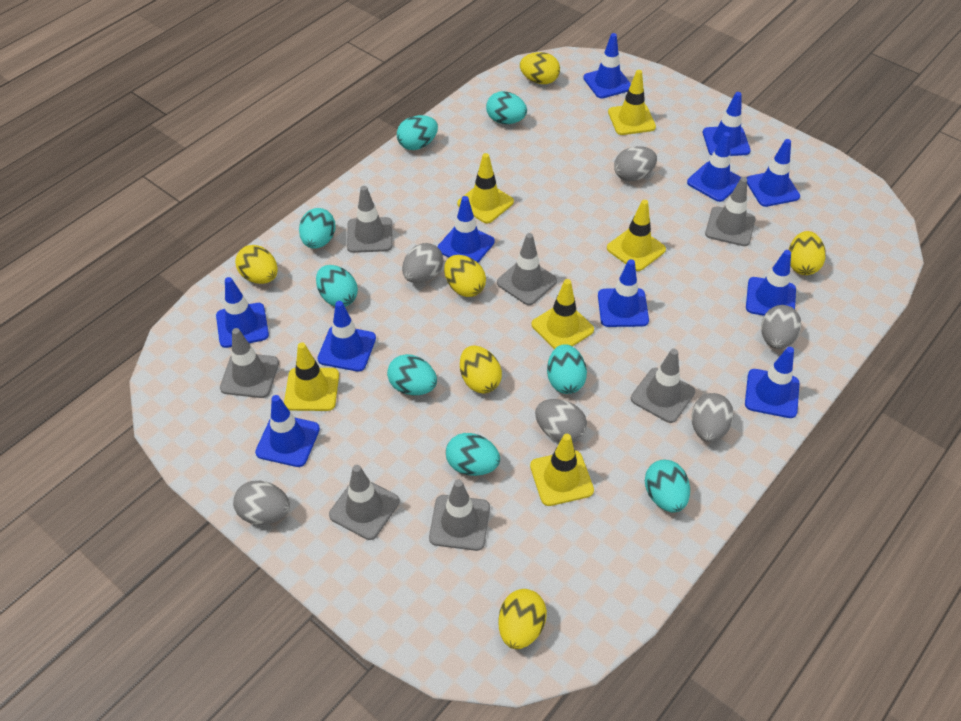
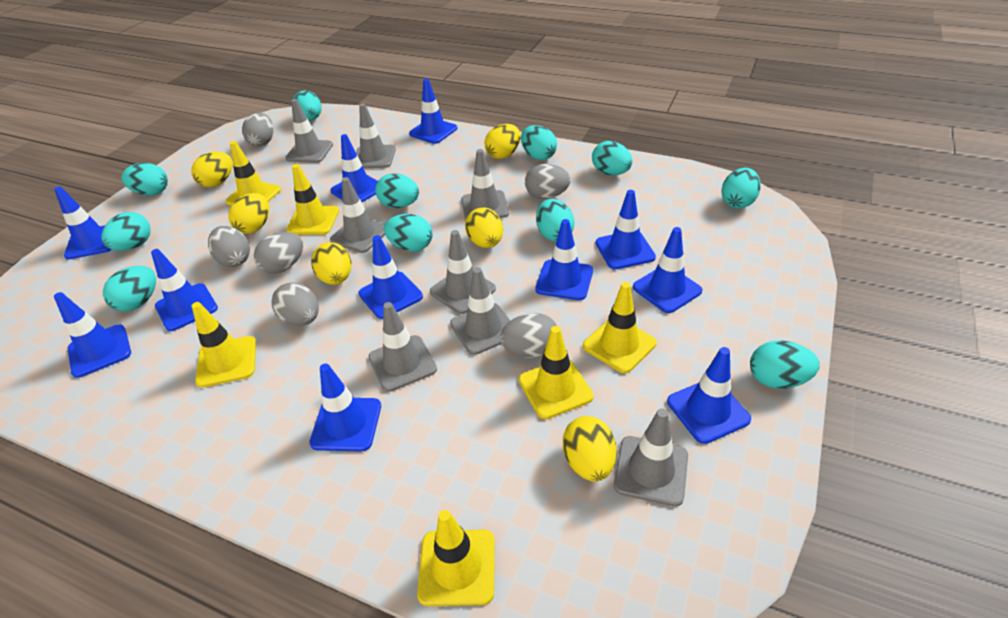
grey traffic cone: 7 -> 8
turquoise egg: 8 -> 11

